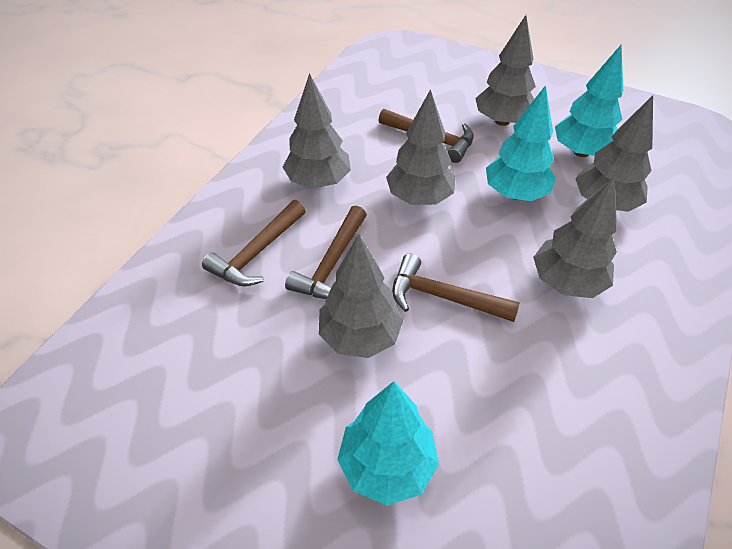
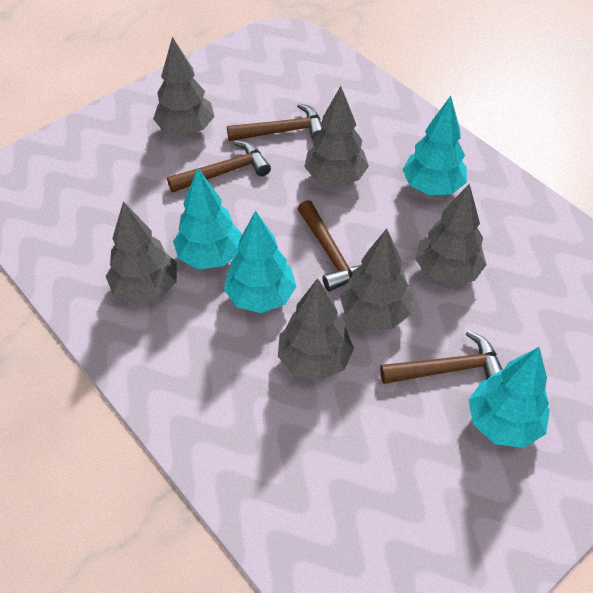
turquoise tree: 3 -> 4

